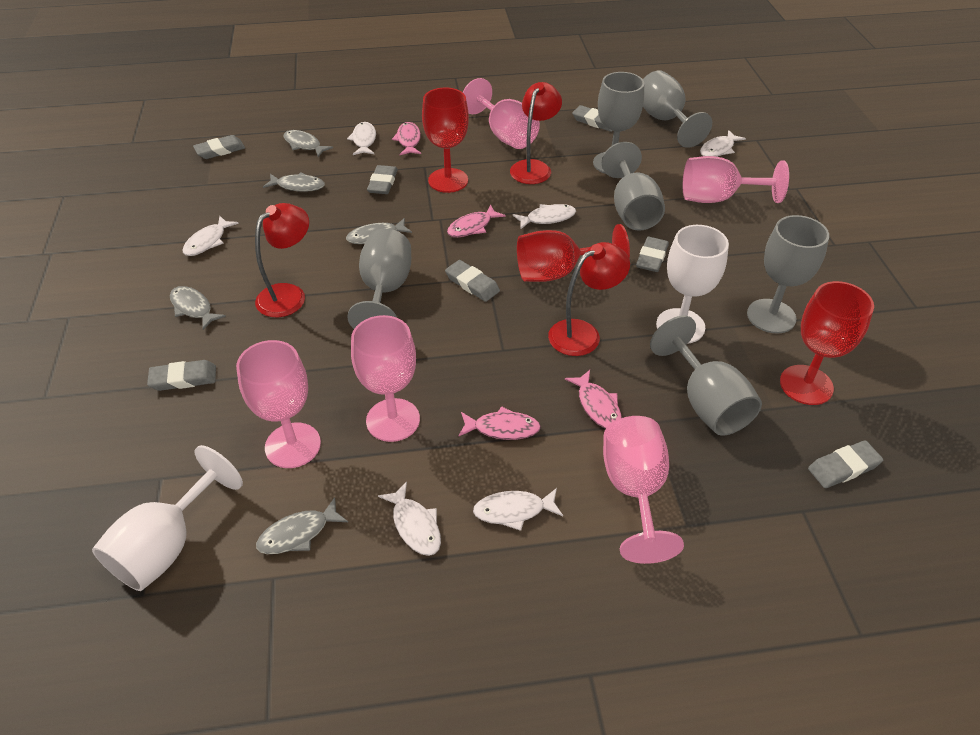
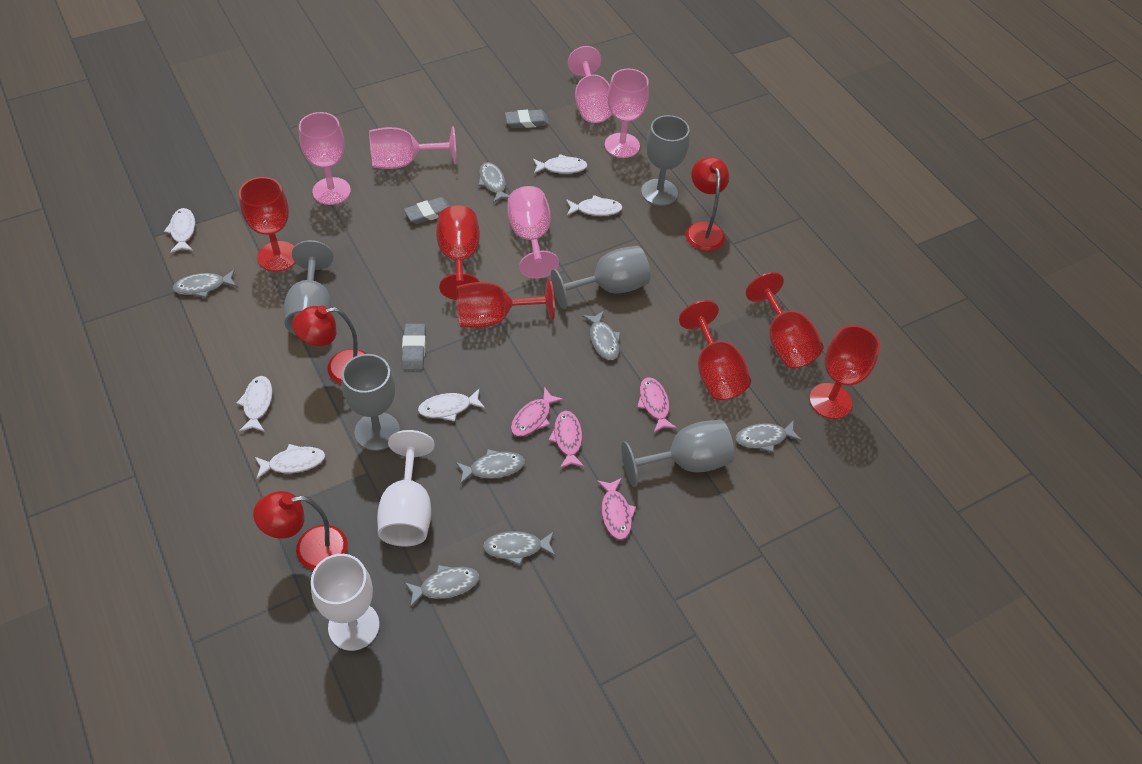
grey eraser: 7 -> 3
grey fish: 5 -> 7
grey goblet: 6 -> 5
red goblet: 3 -> 6

